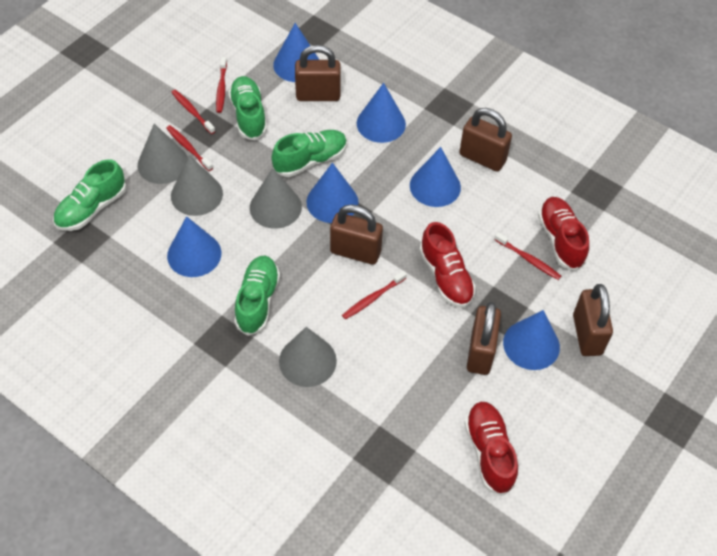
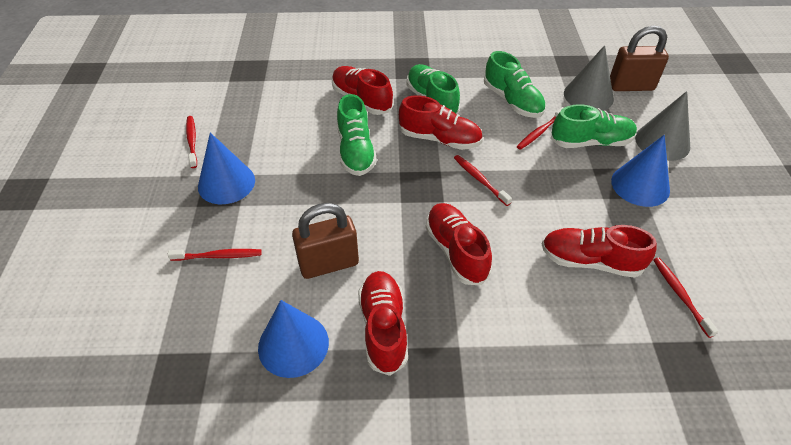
blue cone: 6 -> 3
brown padlock: 5 -> 2
grey cone: 4 -> 2
red shoe: 3 -> 5

